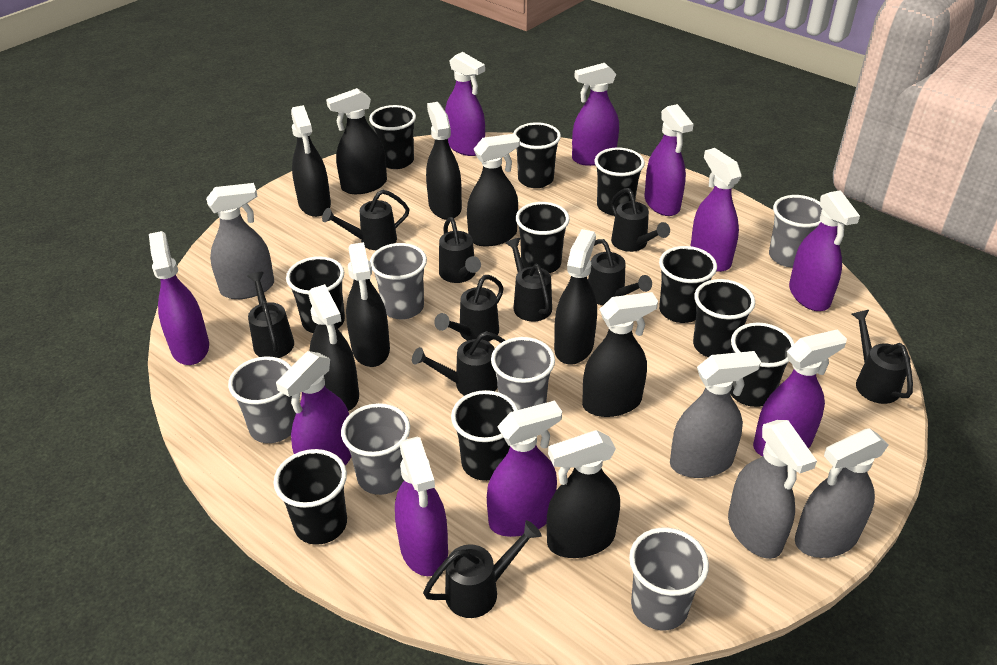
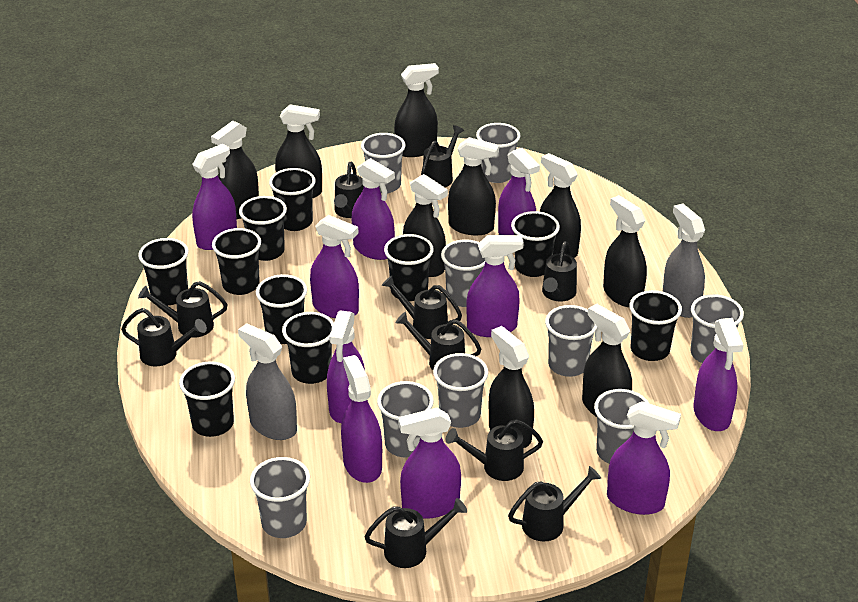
grey cup: 6 -> 9
grey spray bottle: 4 -> 2

